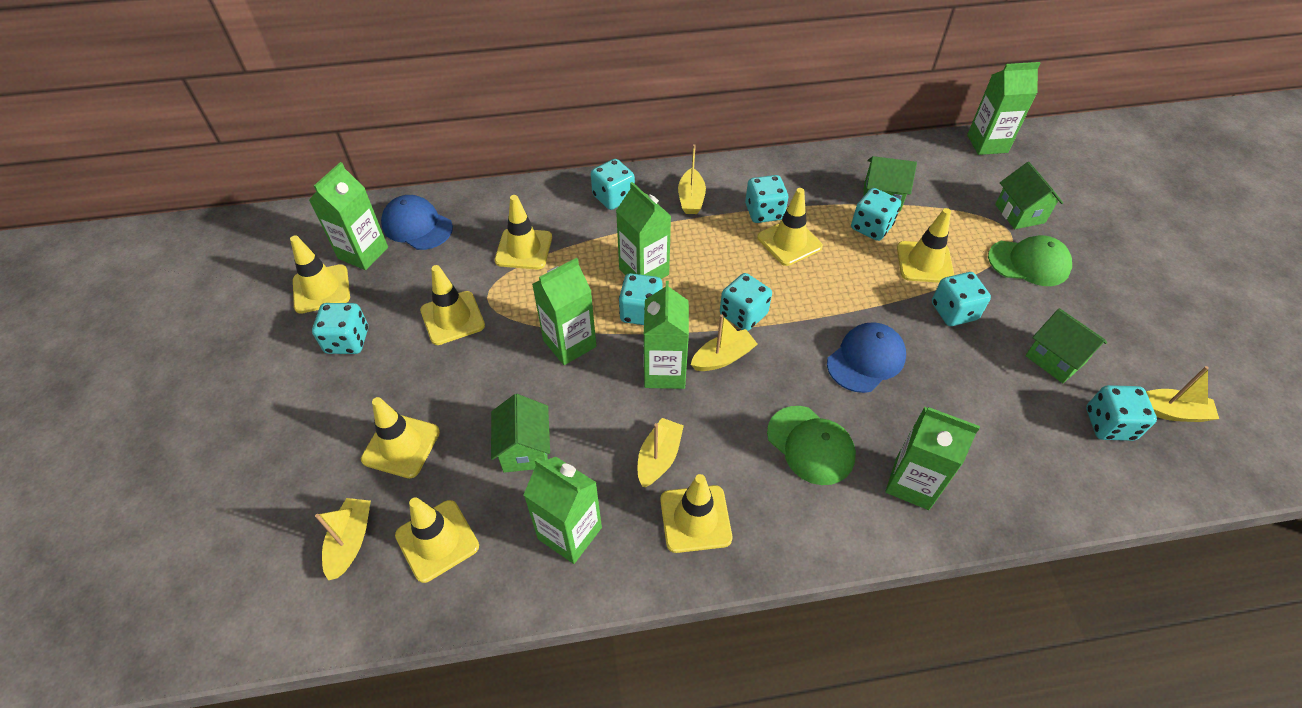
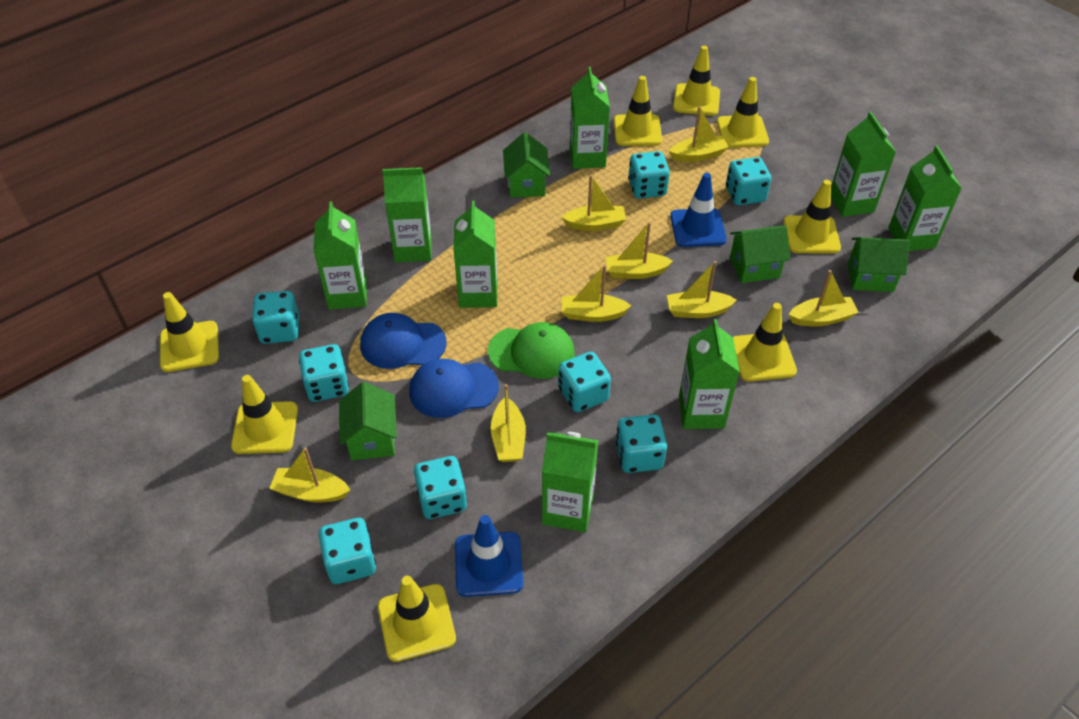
blue traffic cone: 0 -> 2
green cap: 2 -> 1
green carton: 7 -> 8
yellow boat: 5 -> 8

